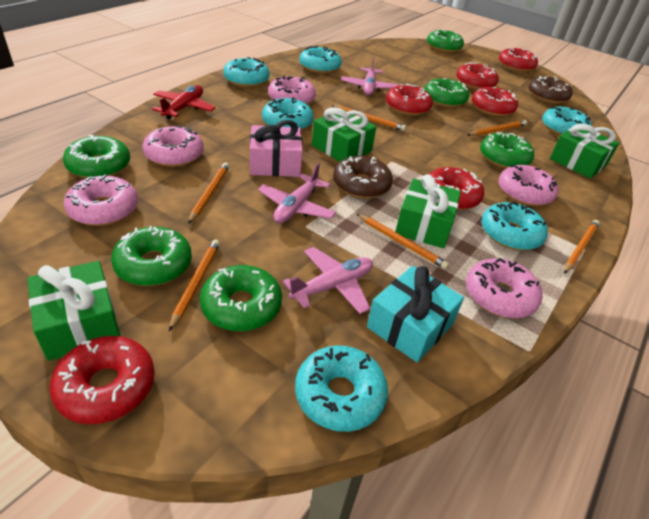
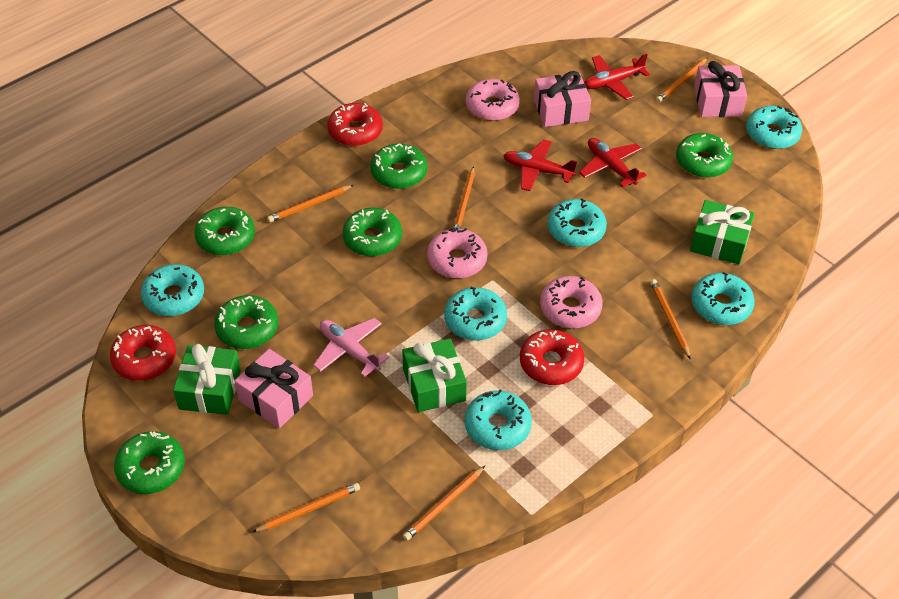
brown donut: 2 -> 0
green gift: 4 -> 3
pink donut: 5 -> 3
pink gift: 1 -> 3
pink plane: 3 -> 1
red donut: 6 -> 3
red plane: 1 -> 3
turquoise gift: 1 -> 0

